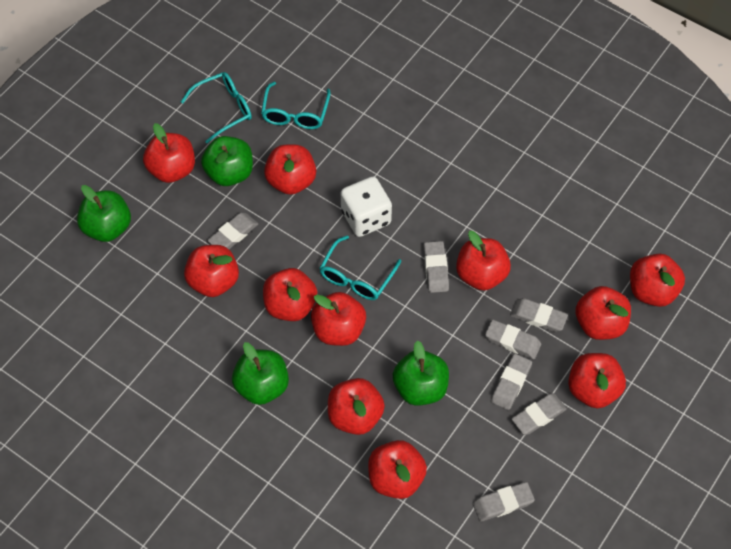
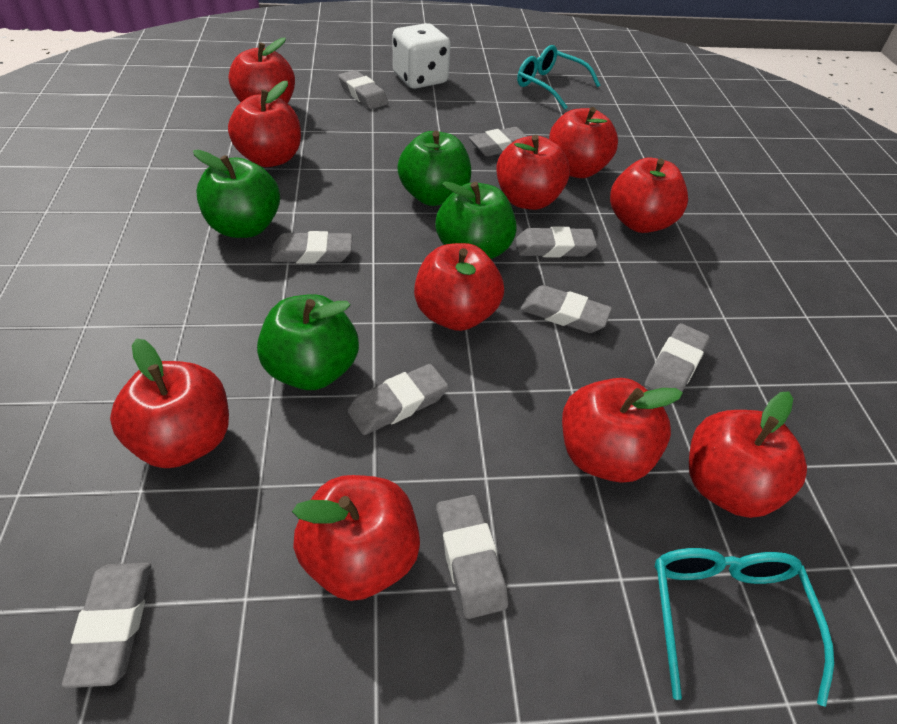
grey eraser: 7 -> 9
red apple: 11 -> 10
turquoise glasses: 3 -> 2

